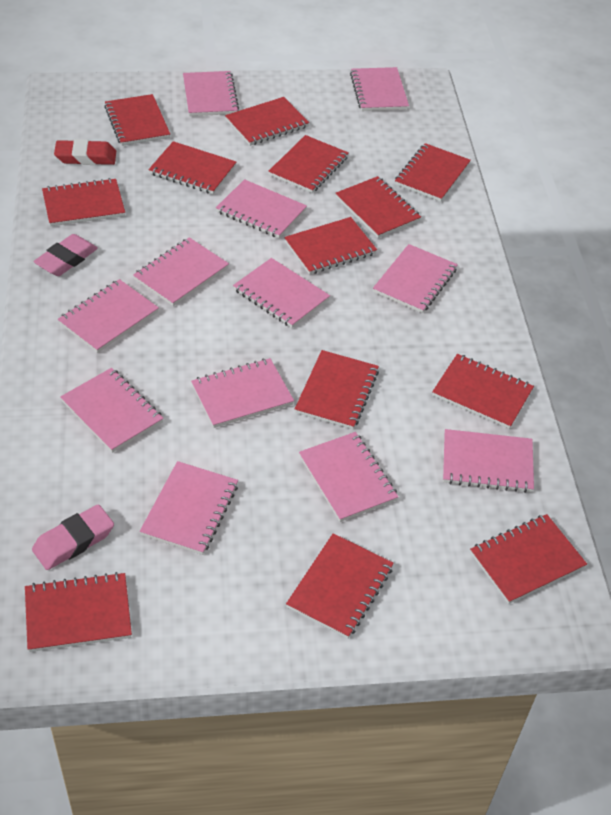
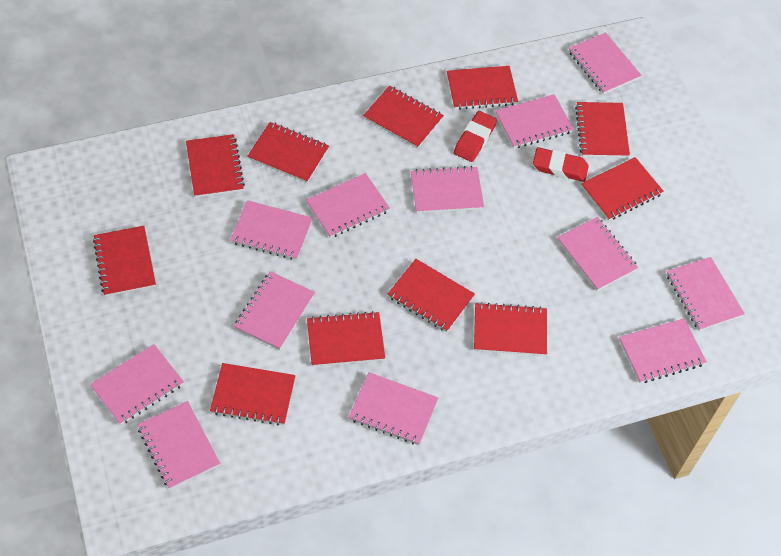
pink eraser: 2 -> 0
red eraser: 1 -> 2
red notebook: 13 -> 11

